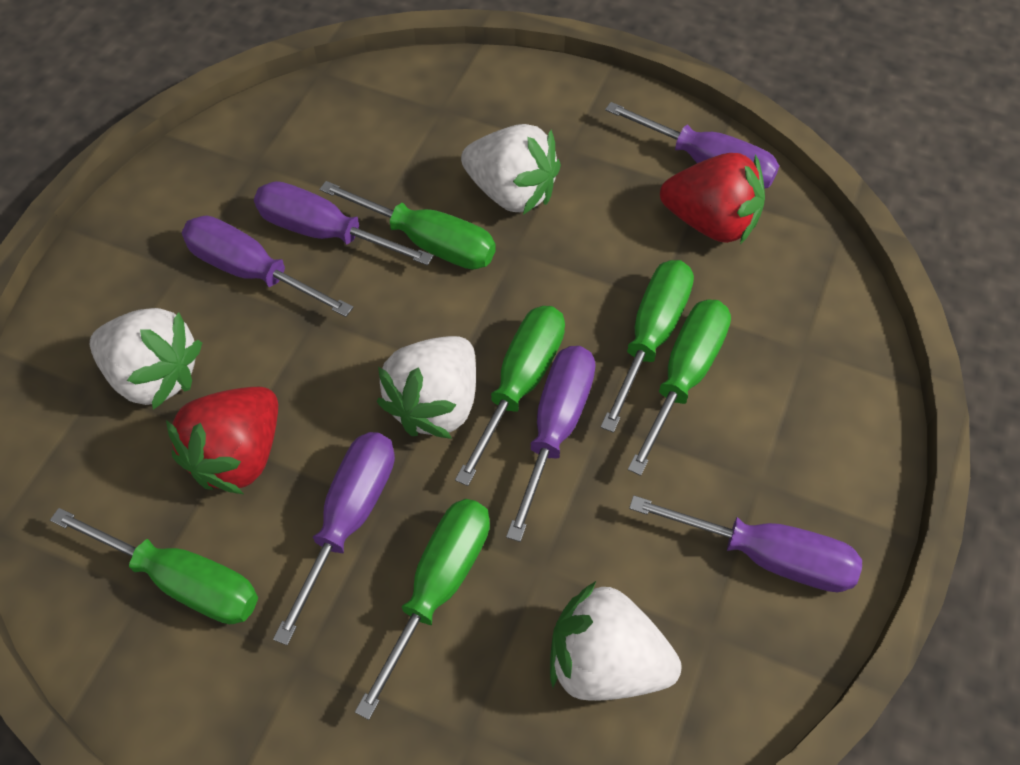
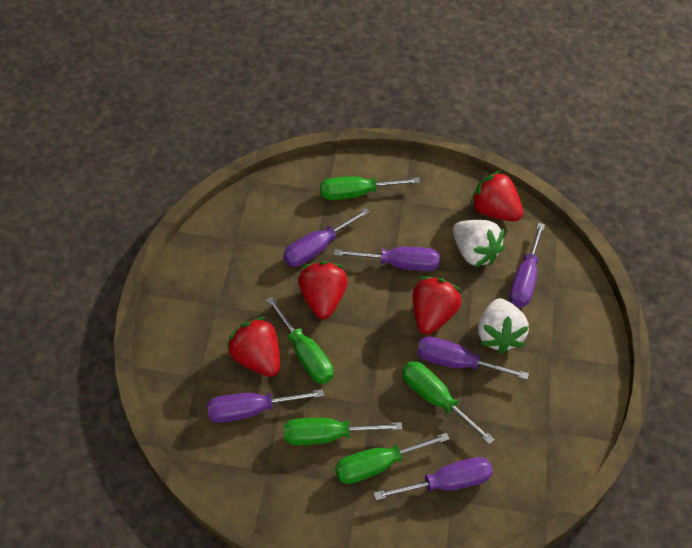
green screwdriver: 6 -> 5
red strawberry: 2 -> 4
white strawberry: 4 -> 2

